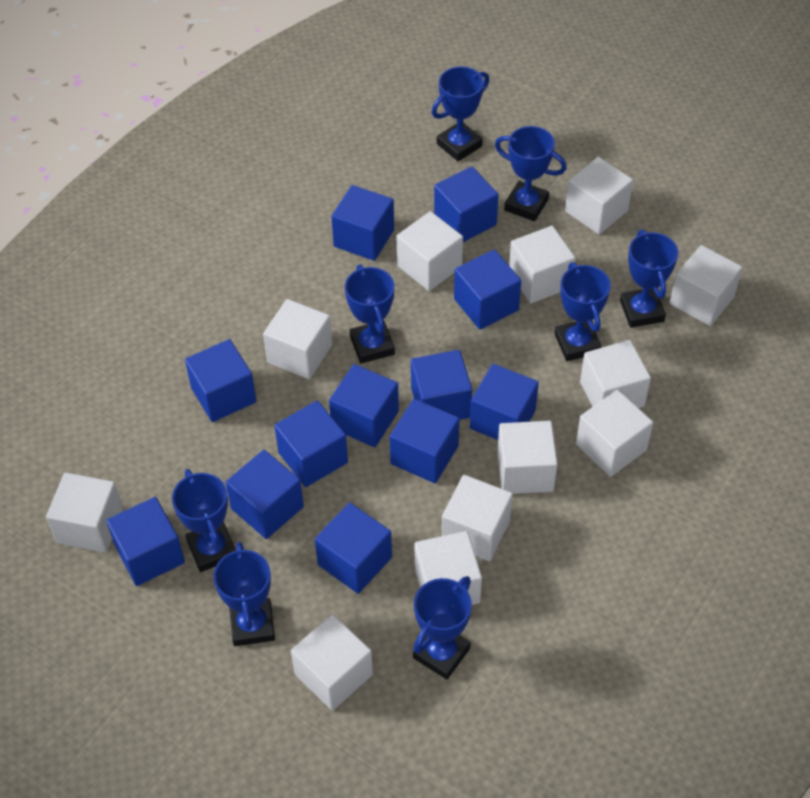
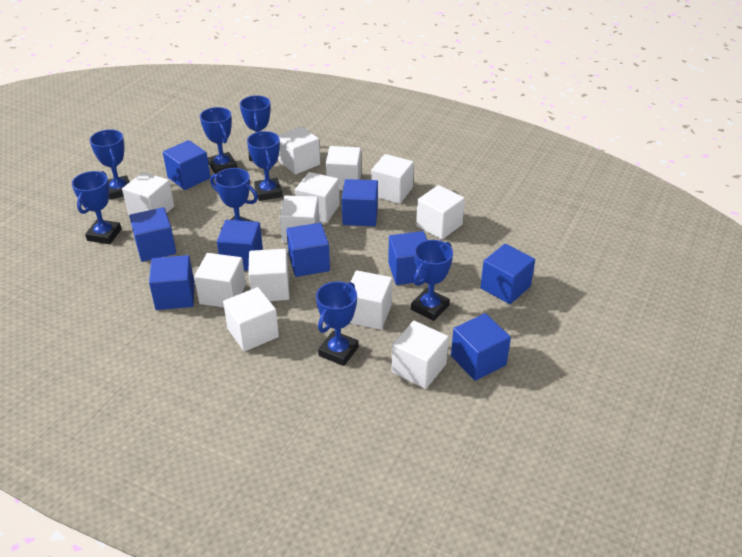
blue cube: 12 -> 9

